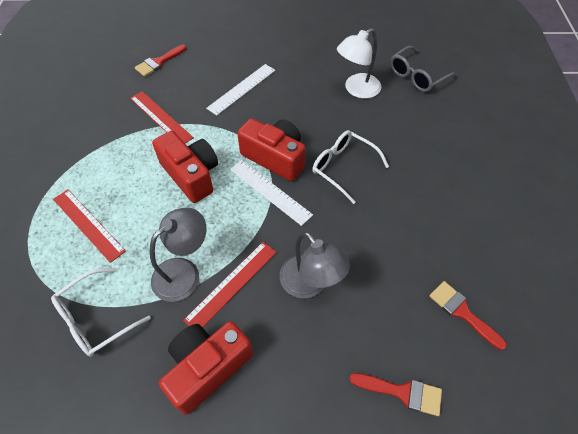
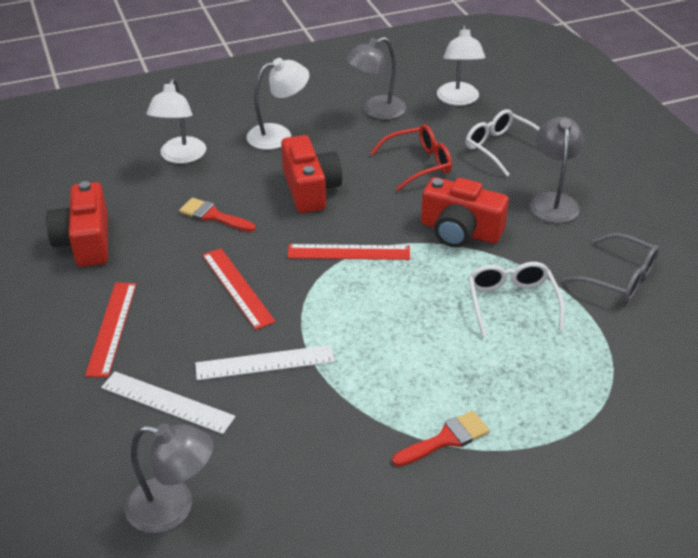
grey lamp: 2 -> 3
red brush: 3 -> 2
red glasses: 0 -> 1
white lamp: 1 -> 3

